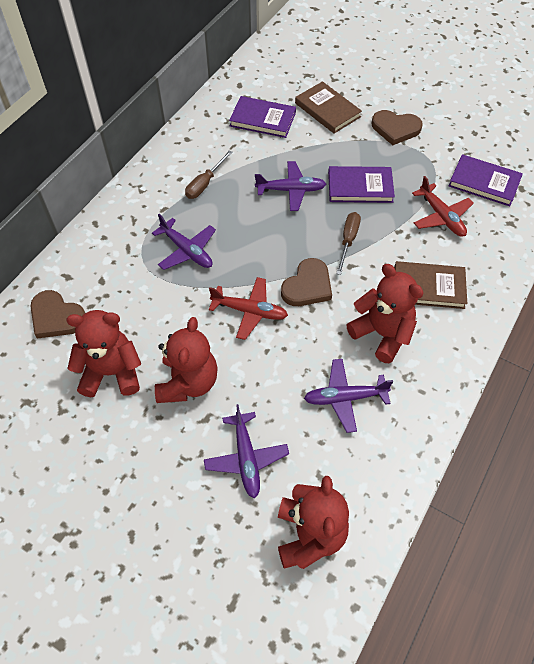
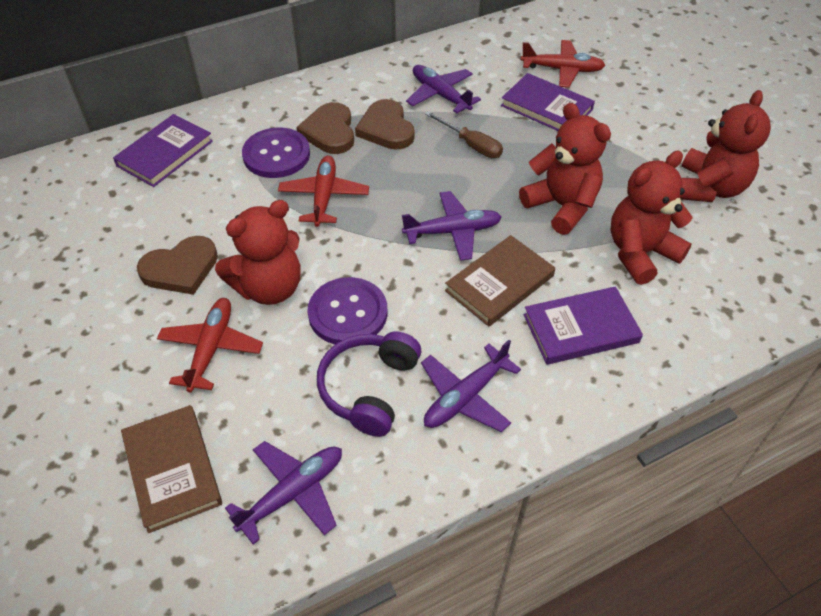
brown screwdriver: 2 -> 1
purple button: 0 -> 2
purple headphones: 0 -> 1
red plane: 2 -> 3

